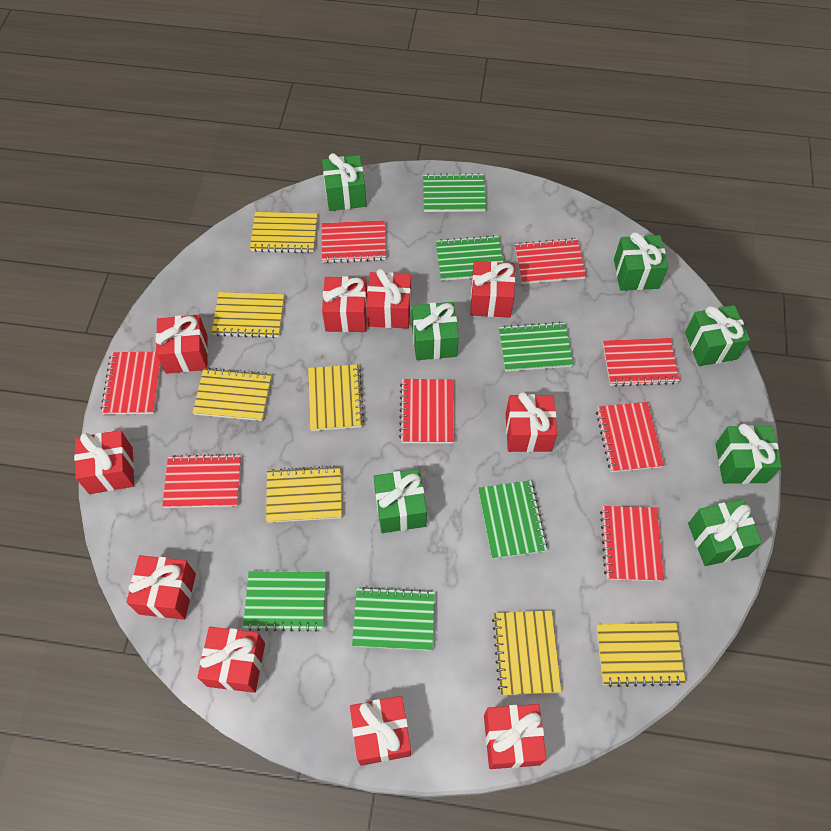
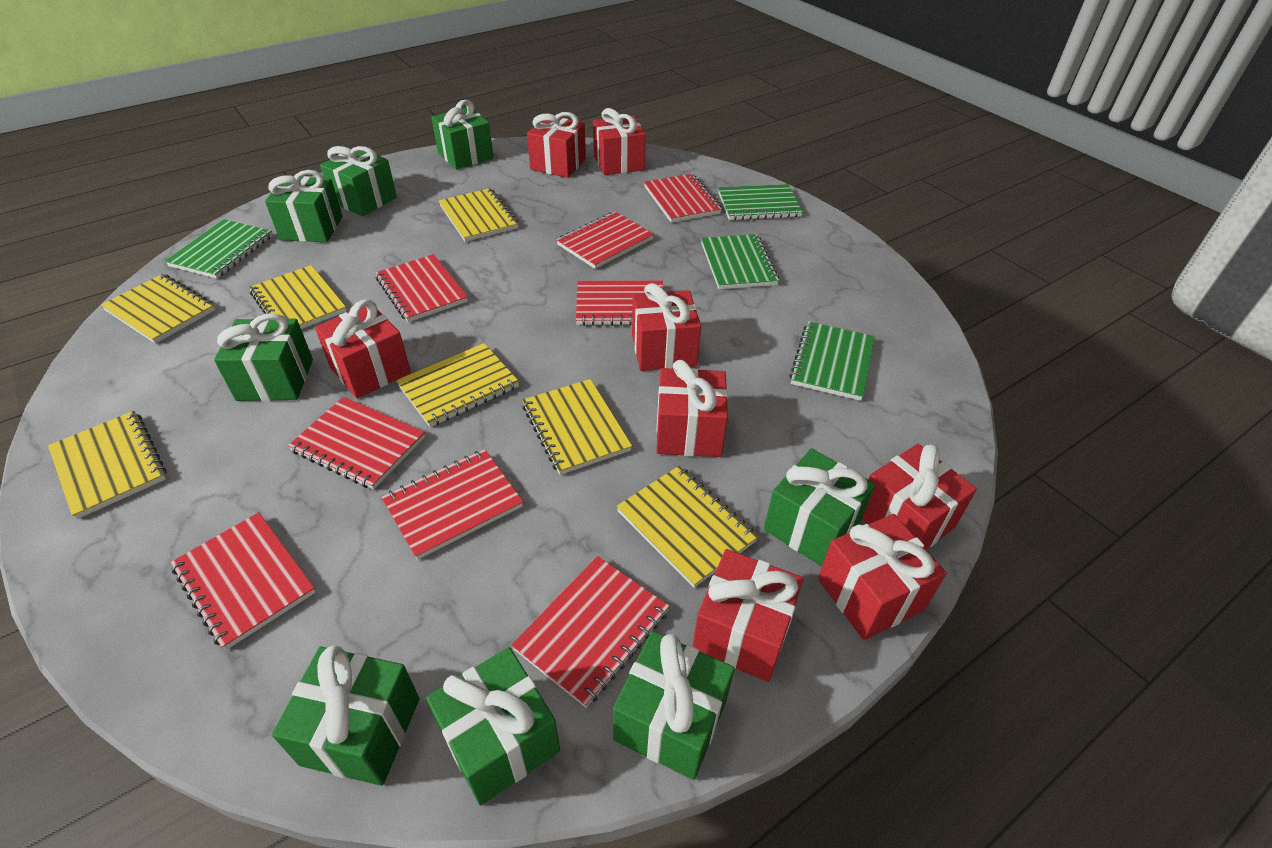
green gift: 7 -> 8
green notebook: 6 -> 4
red gift: 10 -> 8

